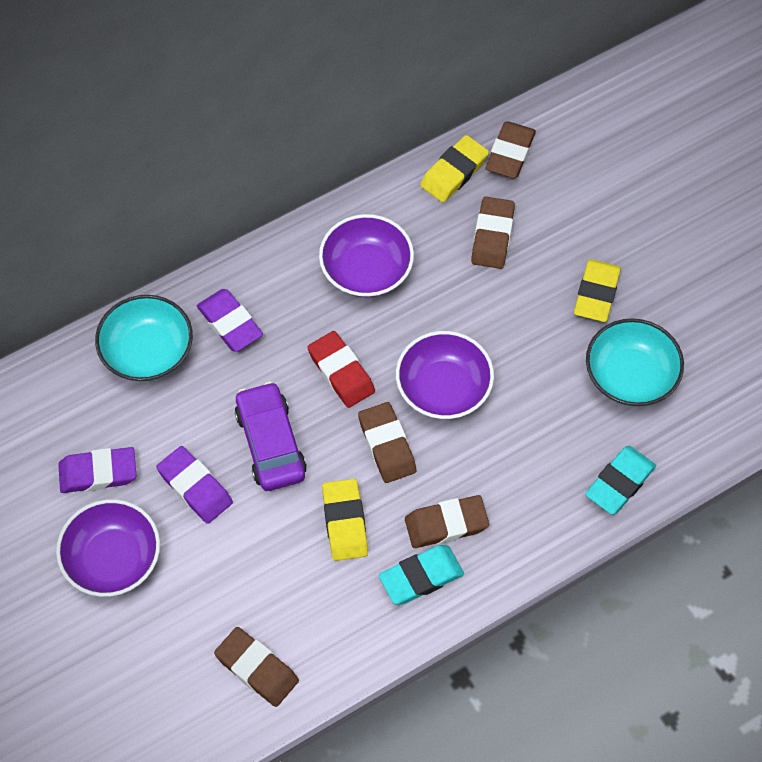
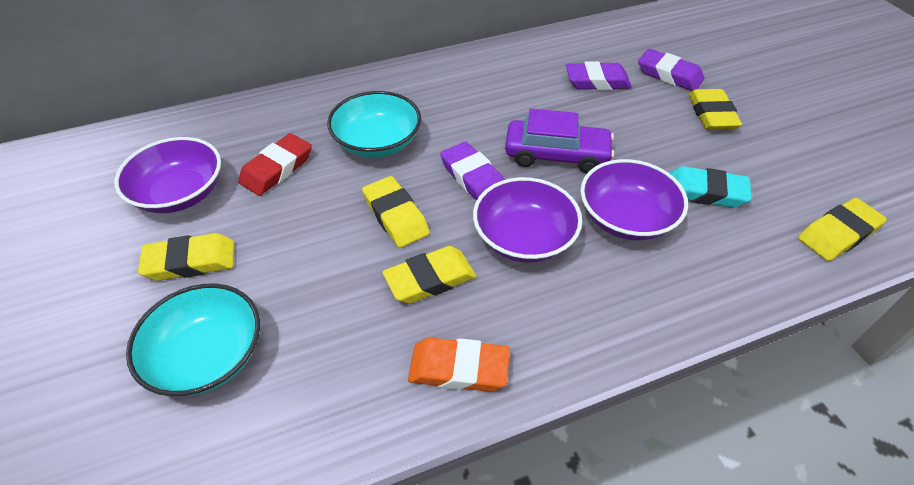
brown eraser: 5 -> 0
orange eraser: 0 -> 1
turquoise eraser: 2 -> 1
yellow eraser: 3 -> 5

